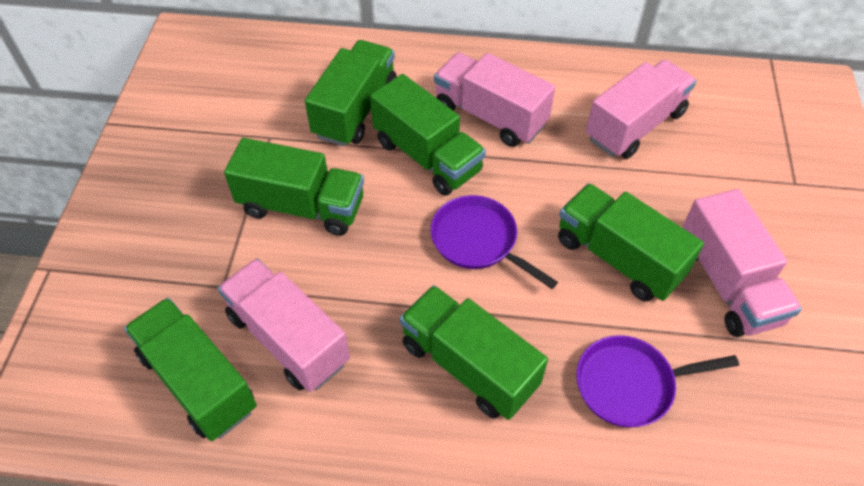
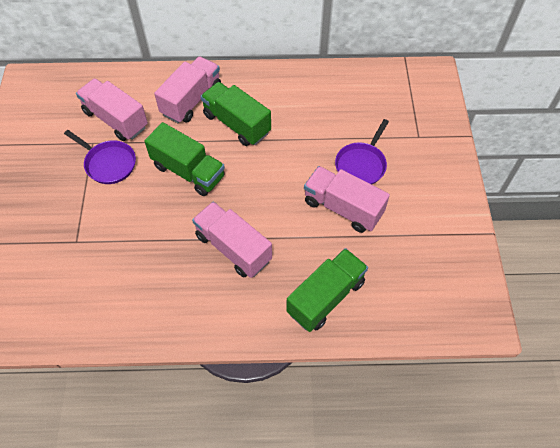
green truck: 6 -> 3

